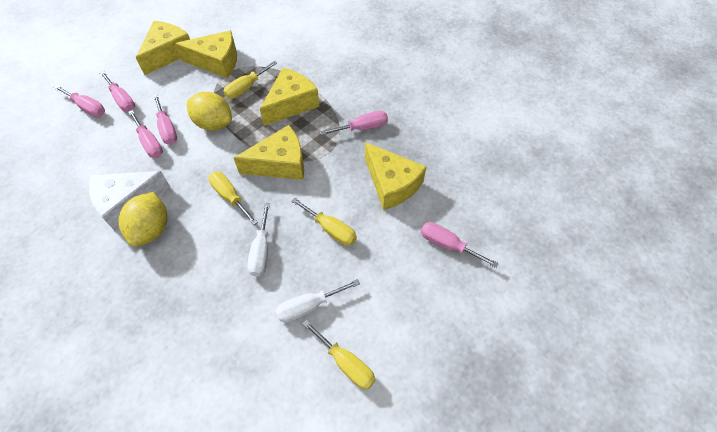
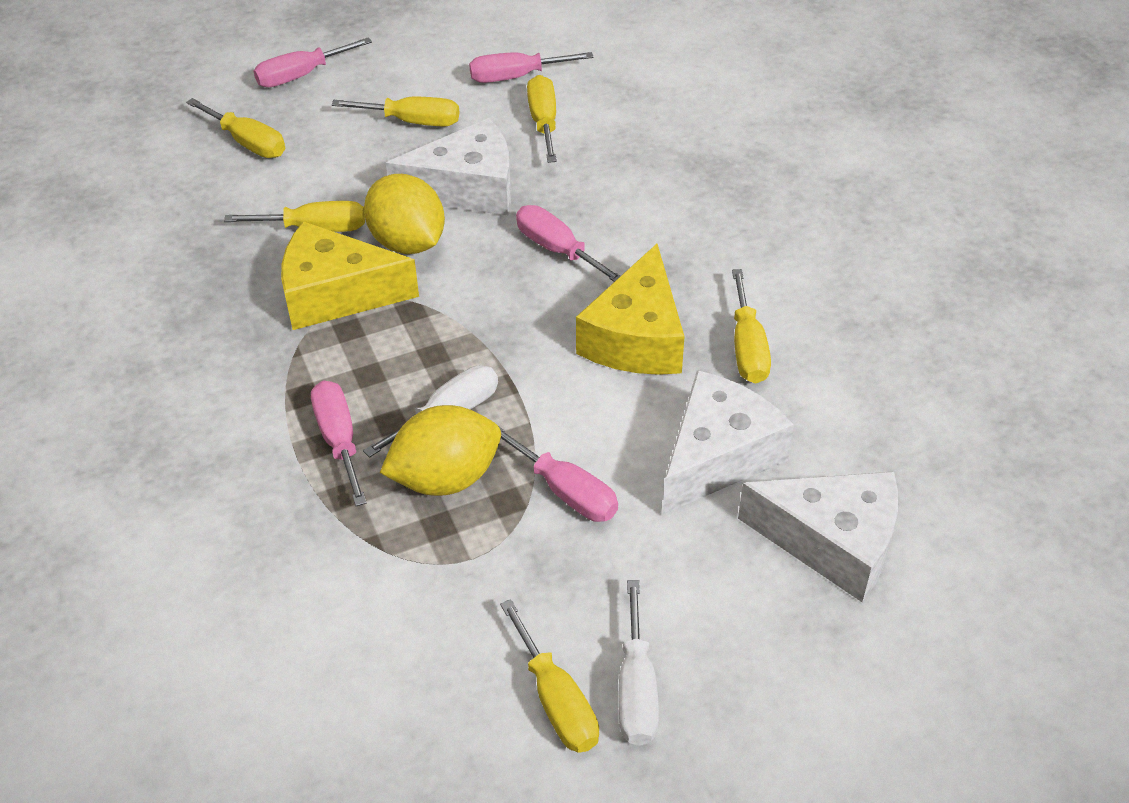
pink screwdriver: 6 -> 5
white cheese: 1 -> 3
yellow cheese: 5 -> 2
yellow screwdriver: 4 -> 6

